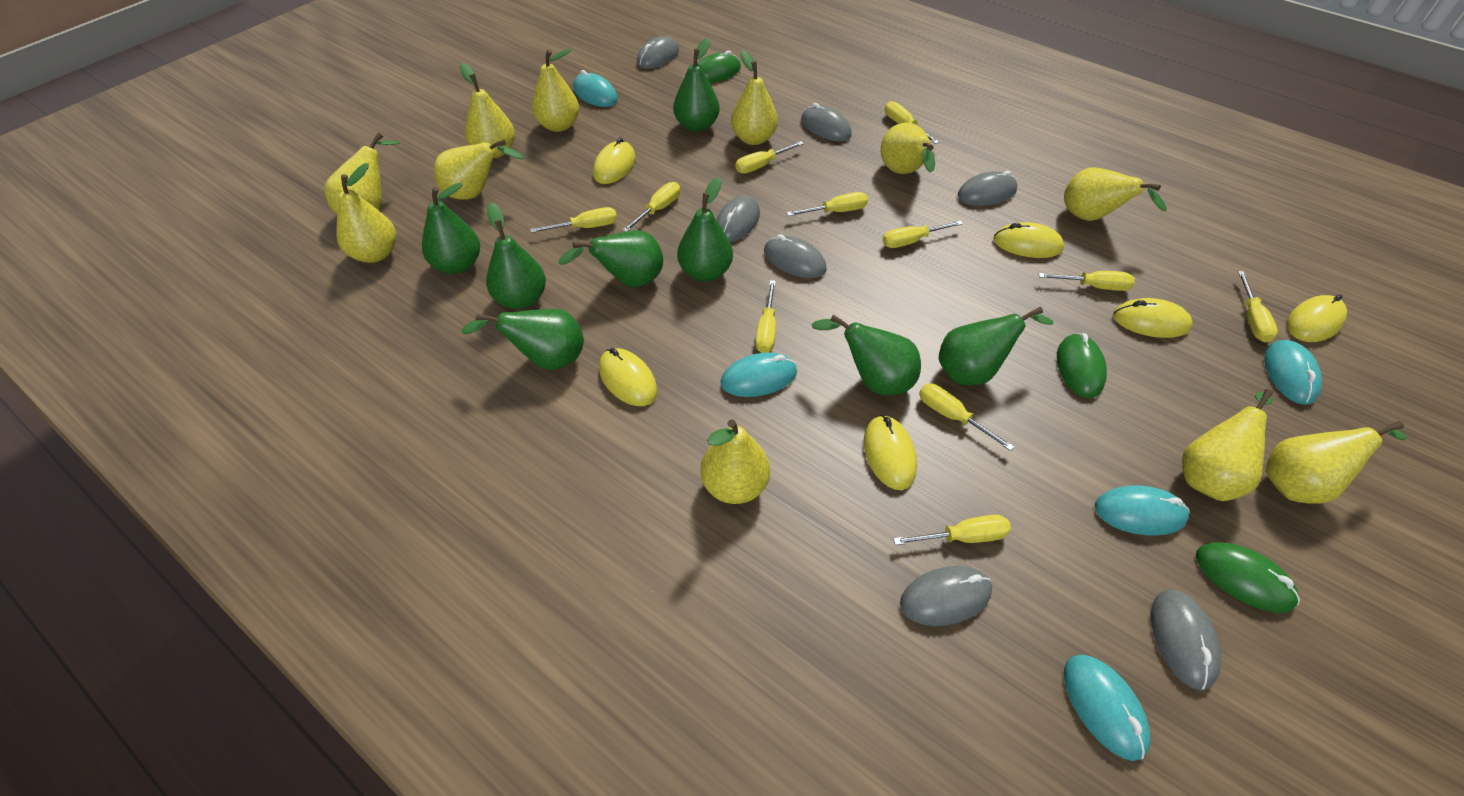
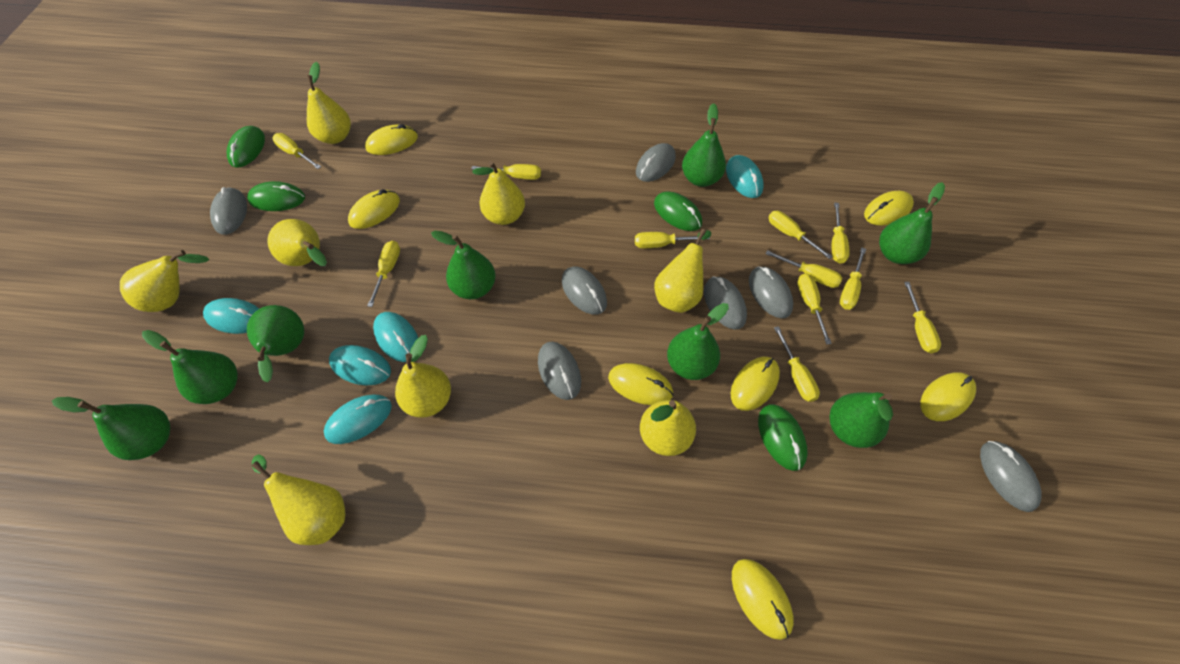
green mouse: 3 -> 4
yellow mouse: 6 -> 7
yellow pear: 11 -> 8

